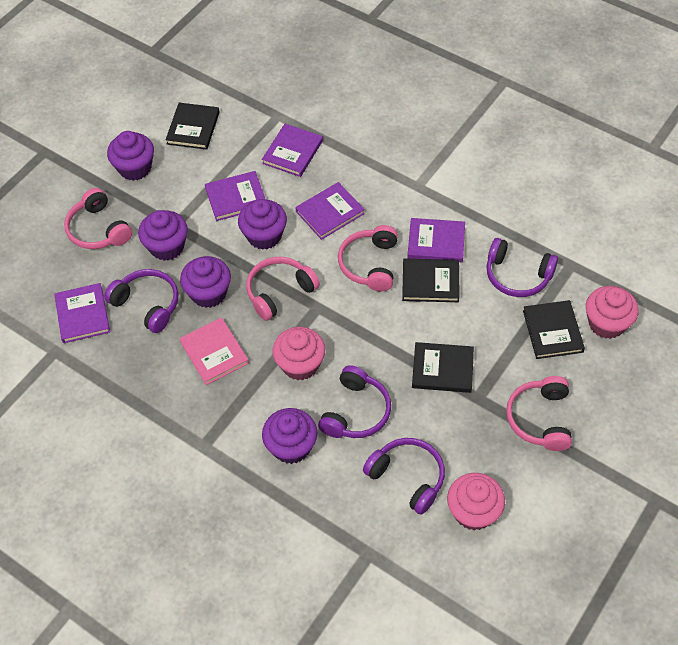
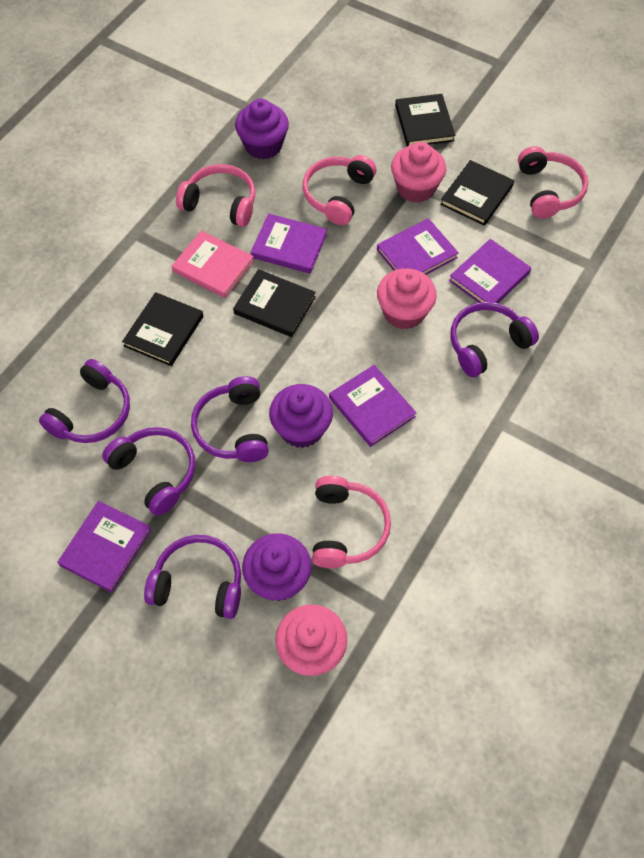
purple cupcake: 5 -> 3
purple headphones: 4 -> 5

